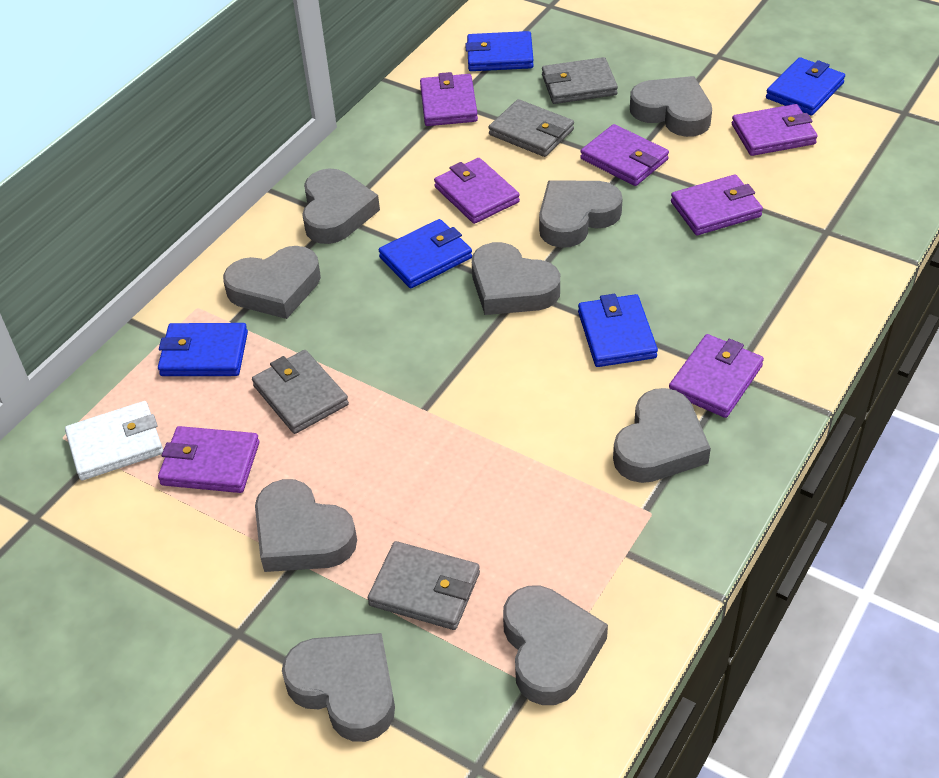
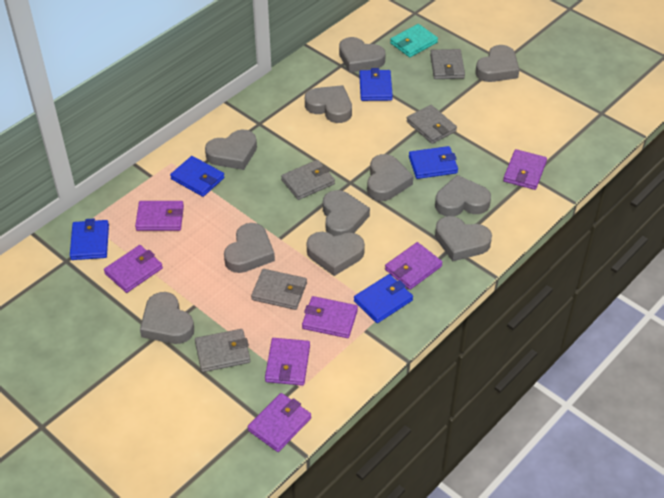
grey heart: 9 -> 11
grey wallet: 4 -> 5
turquoise wallet: 0 -> 1
white wallet: 1 -> 0

